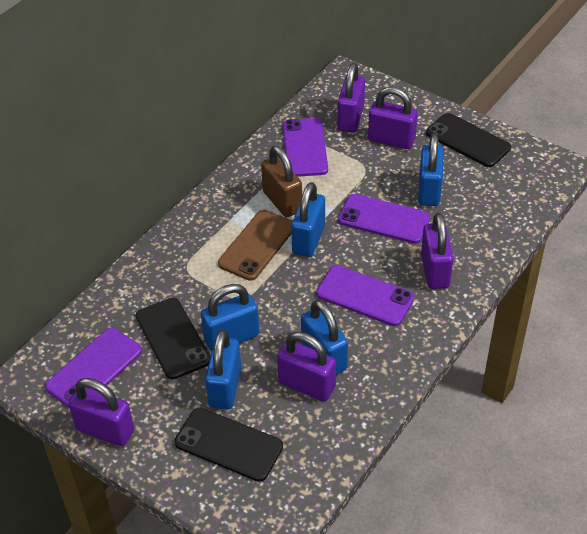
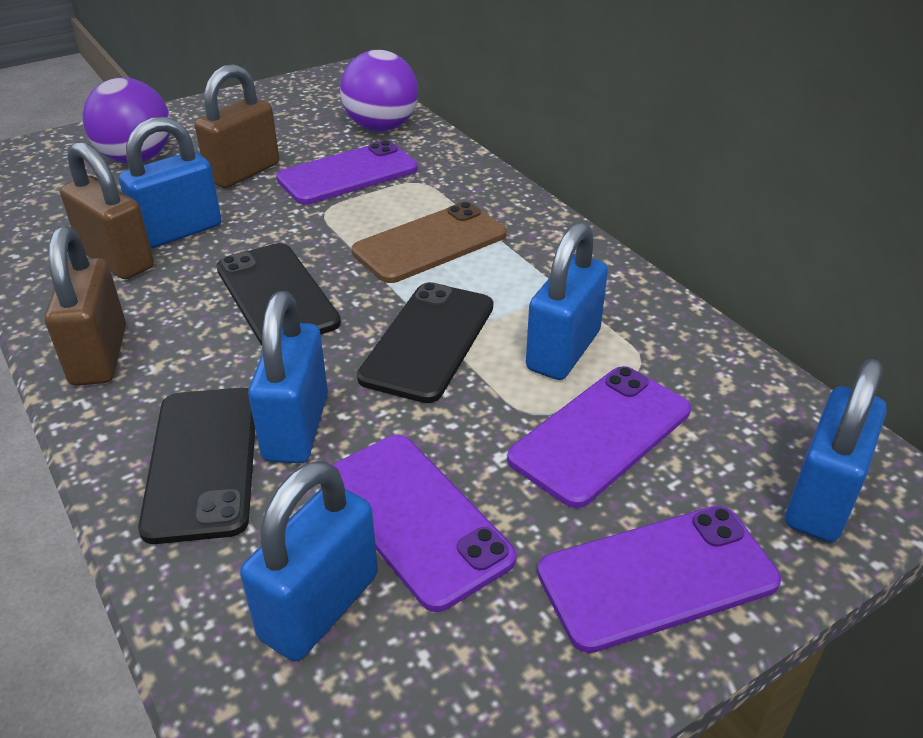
brown padlock: 1 -> 3
purple ball: 0 -> 2
purple padlock: 5 -> 0

